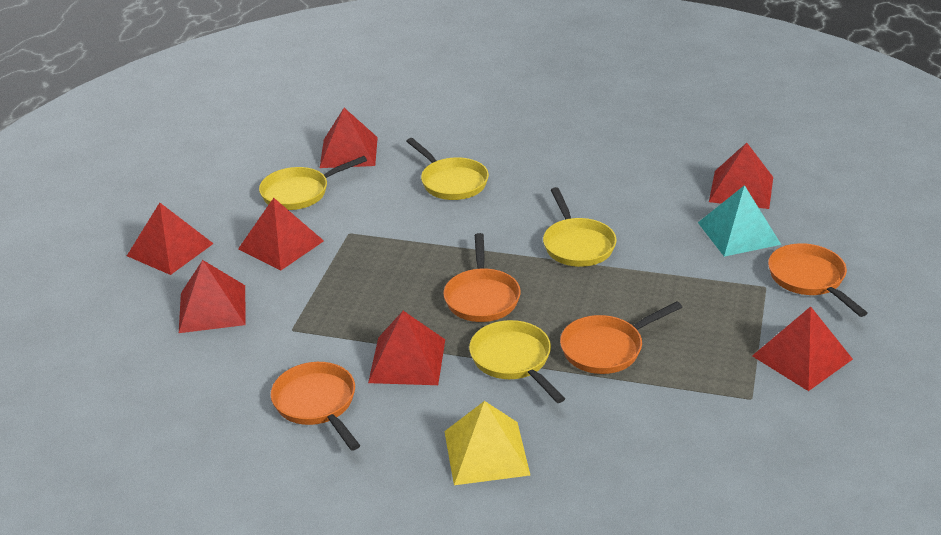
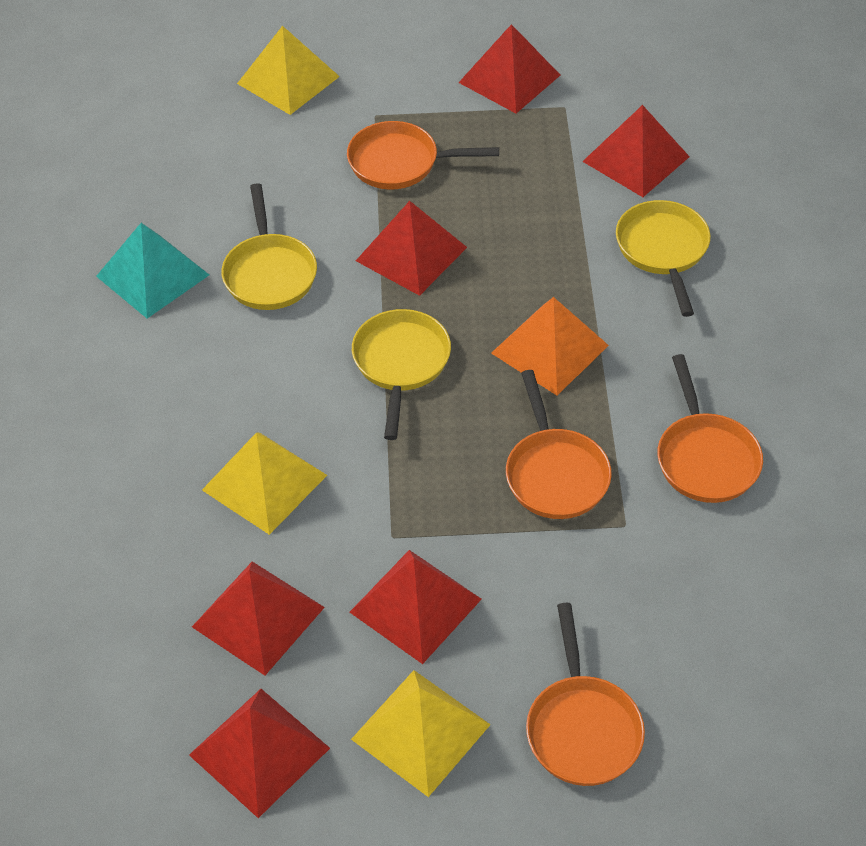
orange pyramid: 0 -> 1
red pyramid: 7 -> 6
yellow pan: 4 -> 3
yellow pyramid: 1 -> 3

